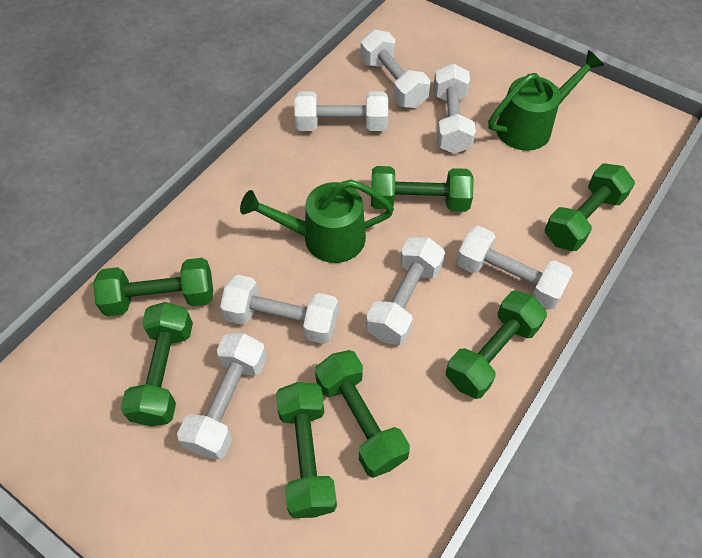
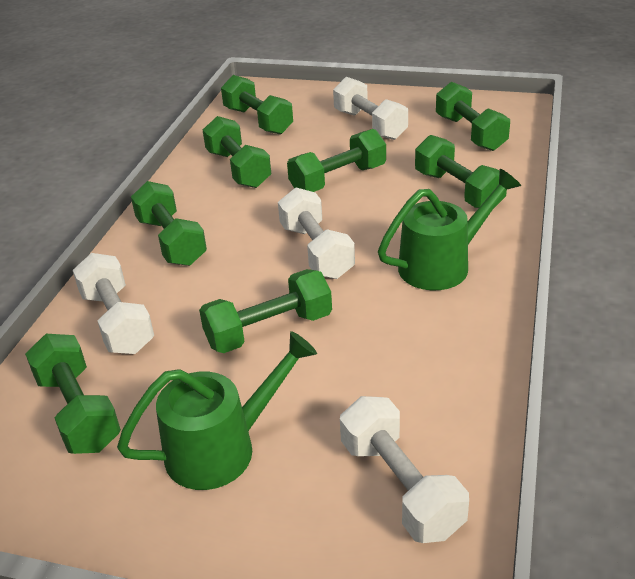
green dumbbell: 7 -> 8
white dumbbell: 7 -> 4

